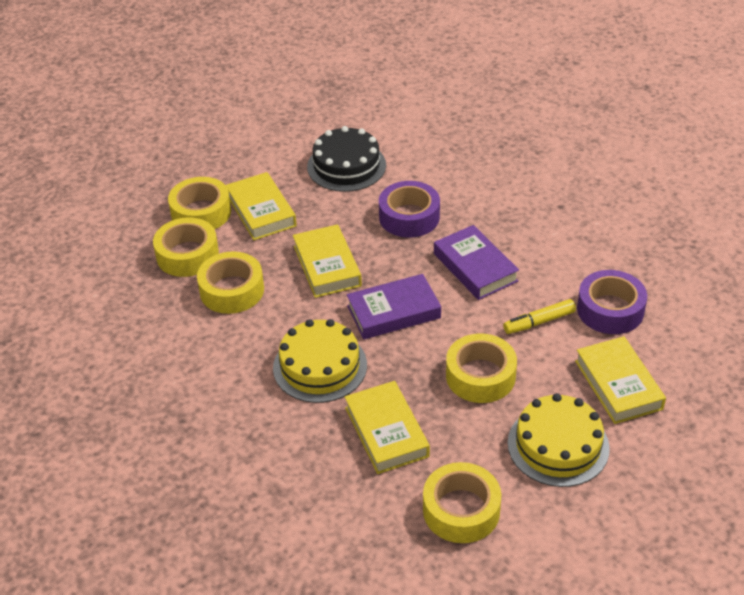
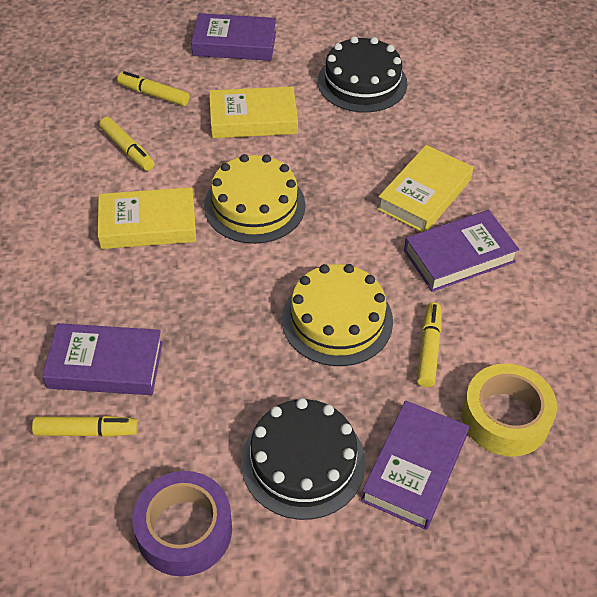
black cake: 1 -> 2
purple book: 2 -> 4
purple tape: 2 -> 1
yellow book: 4 -> 3
yellow marker: 1 -> 4
yellow tape: 5 -> 1

